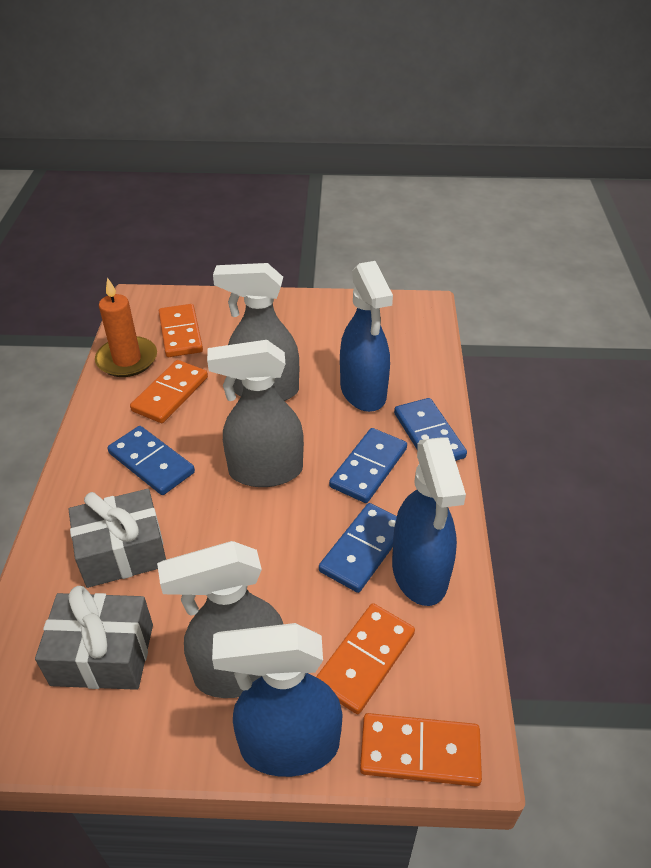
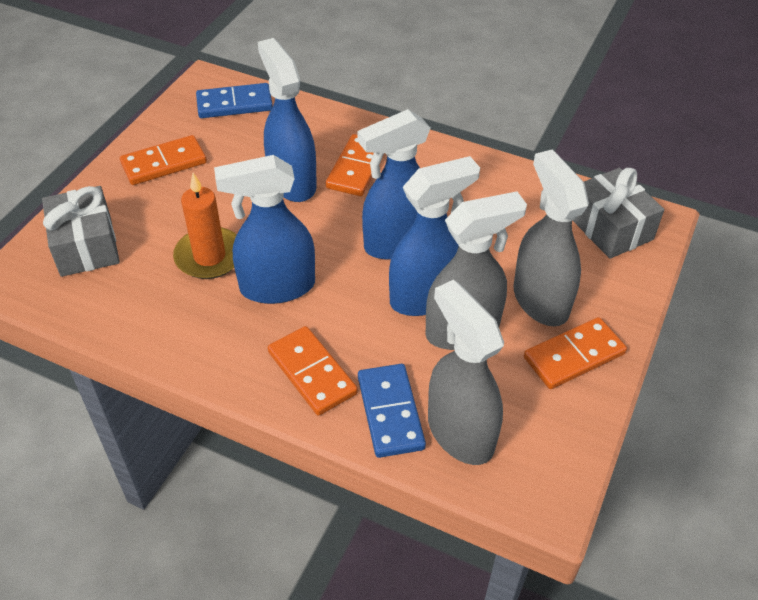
blue domino: 4 -> 2
blue spray bottle: 3 -> 4

